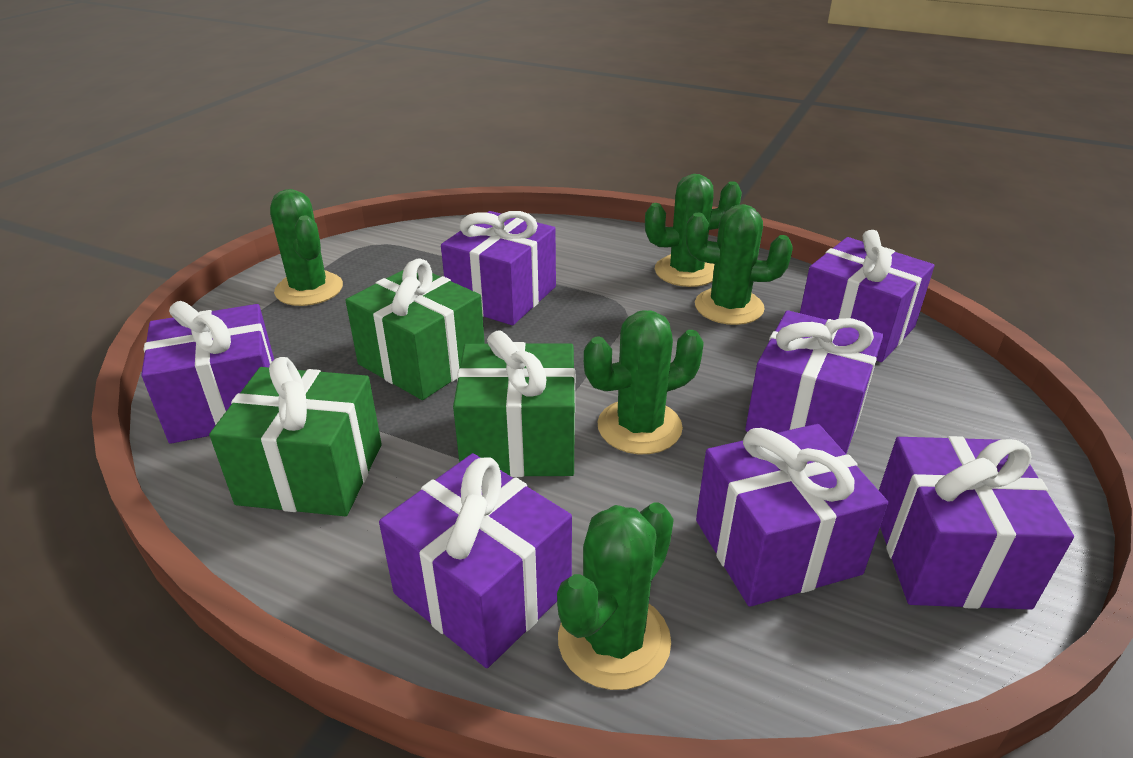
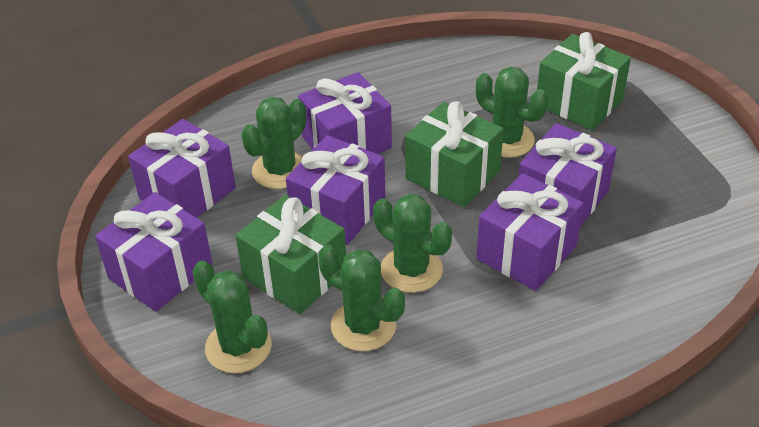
purple gift: 7 -> 6

